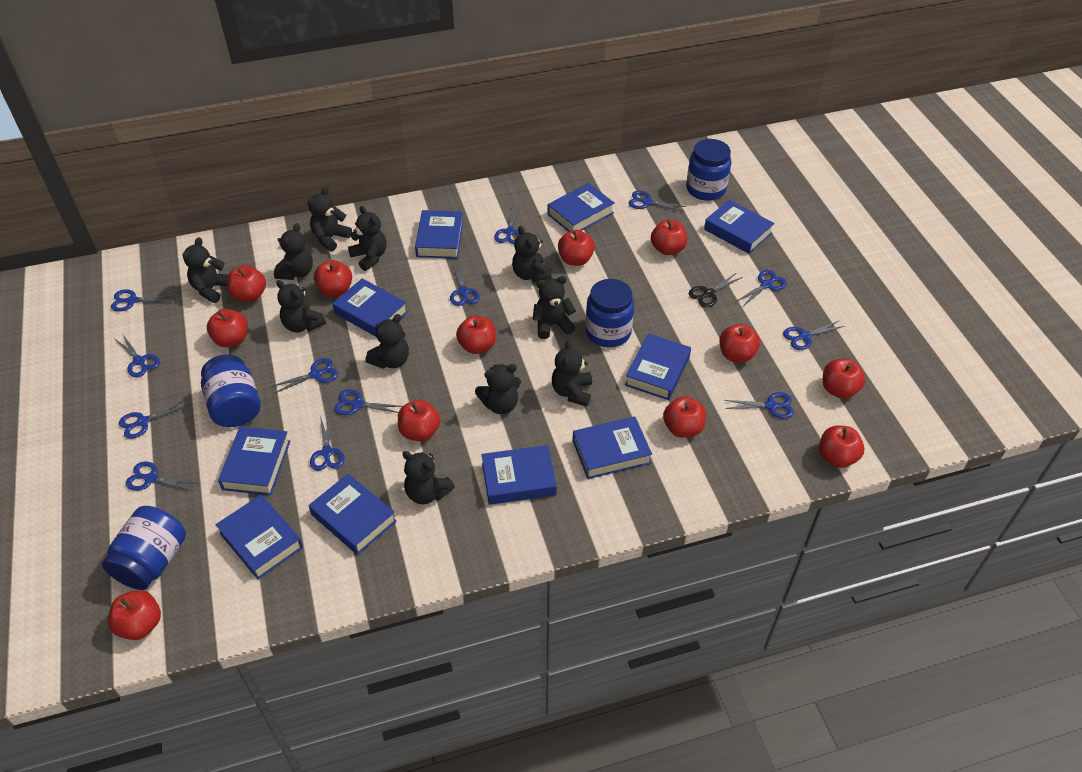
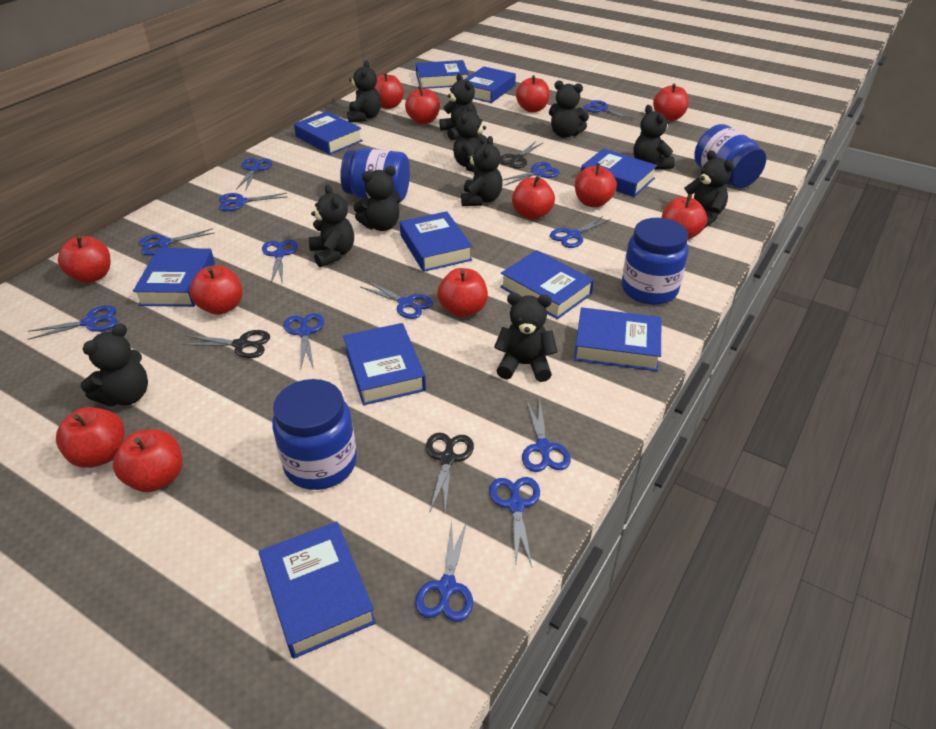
black scissors: 1 -> 3

